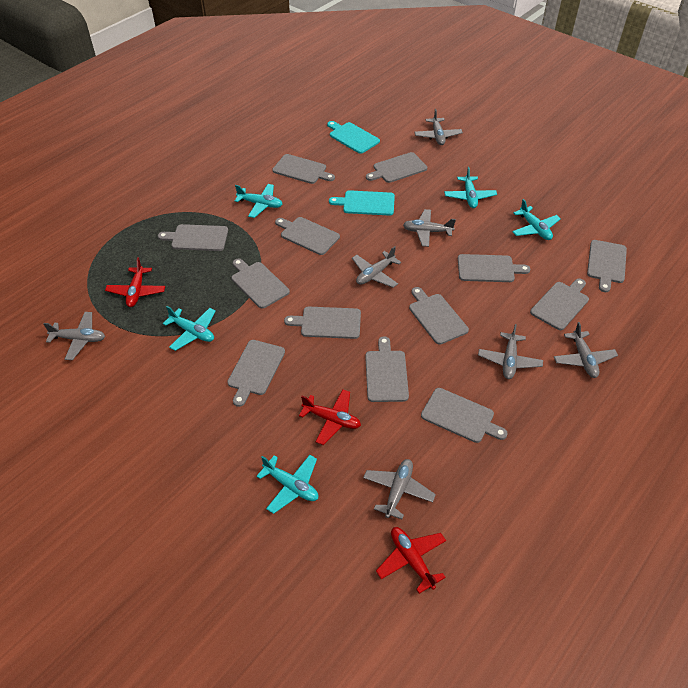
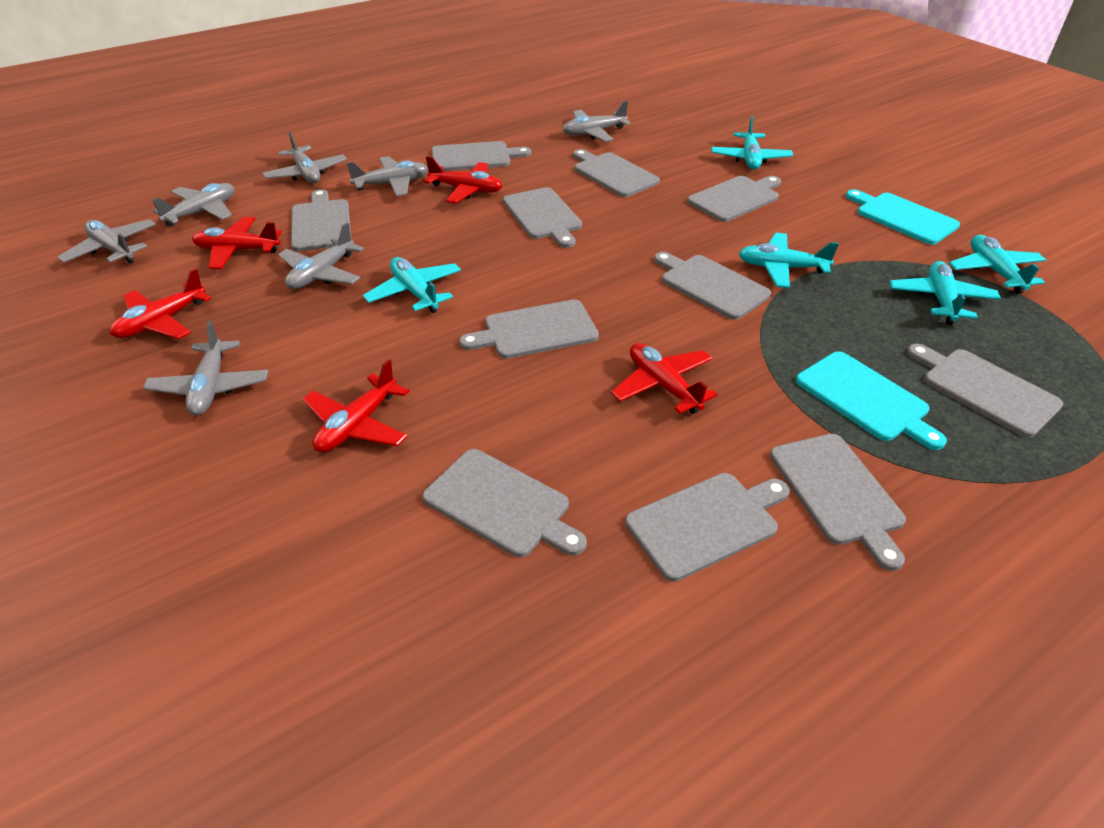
grey cutting board: 13 -> 11
red plane: 3 -> 5

